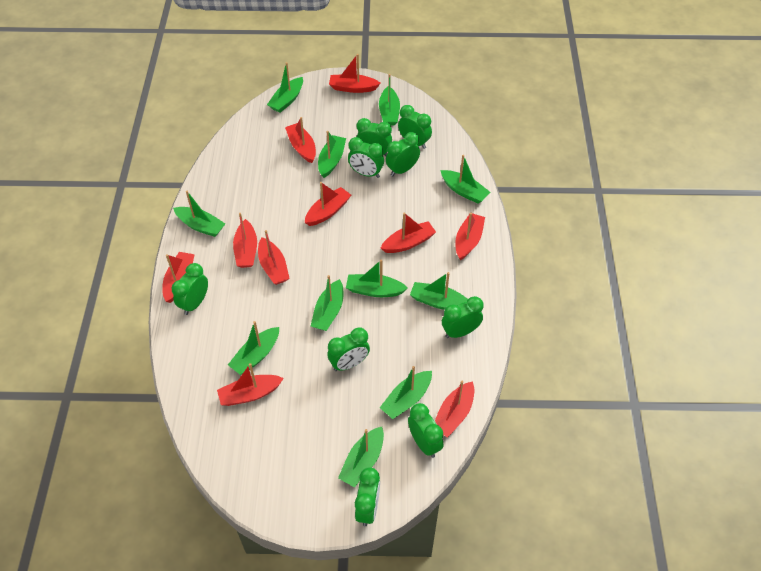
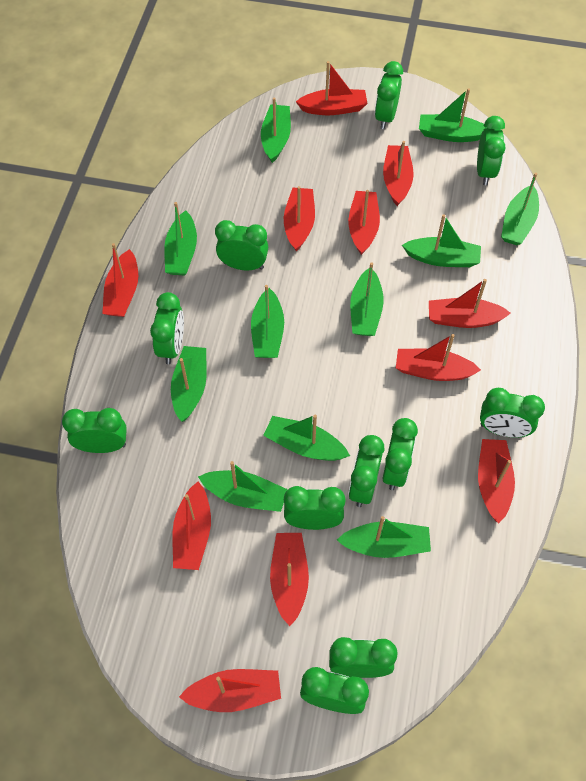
green clock: 9 -> 11
red boat: 10 -> 11

